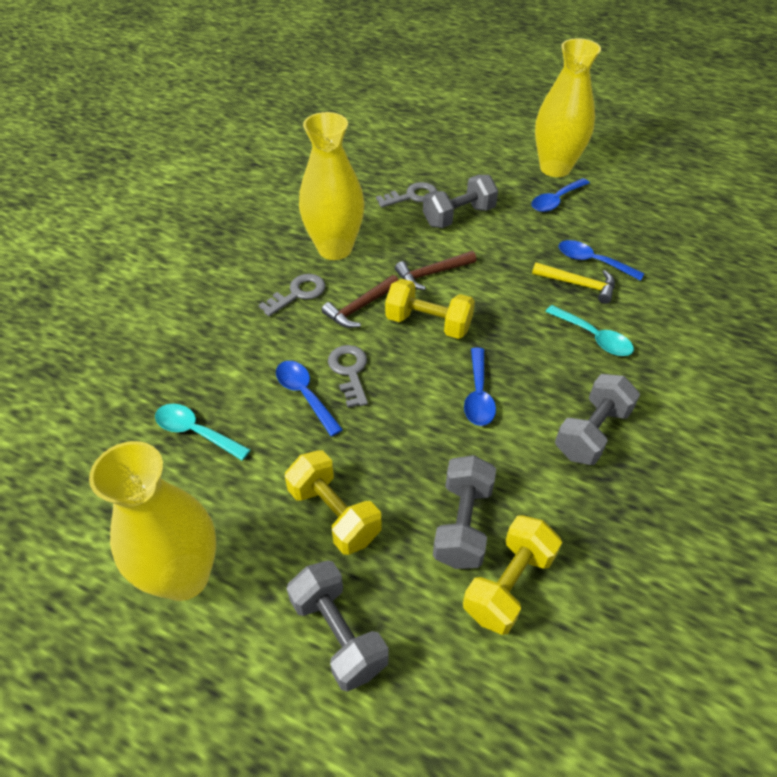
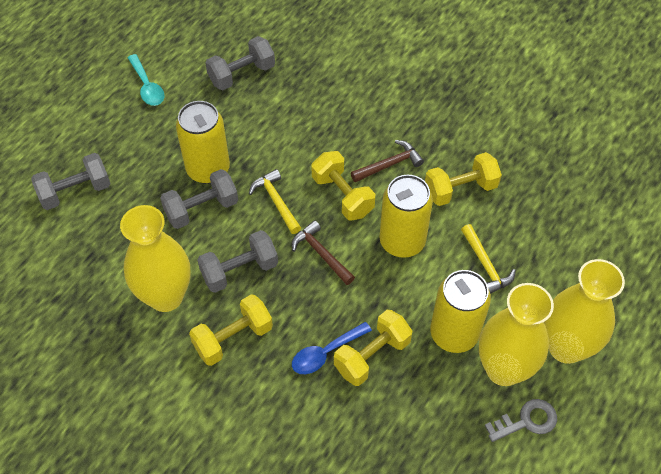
blue spoon: 4 -> 1
grey key: 3 -> 1
turquoise spoon: 2 -> 1
yellow can: 0 -> 3
yellow dumbbell: 3 -> 4
yellow hammer: 1 -> 2

